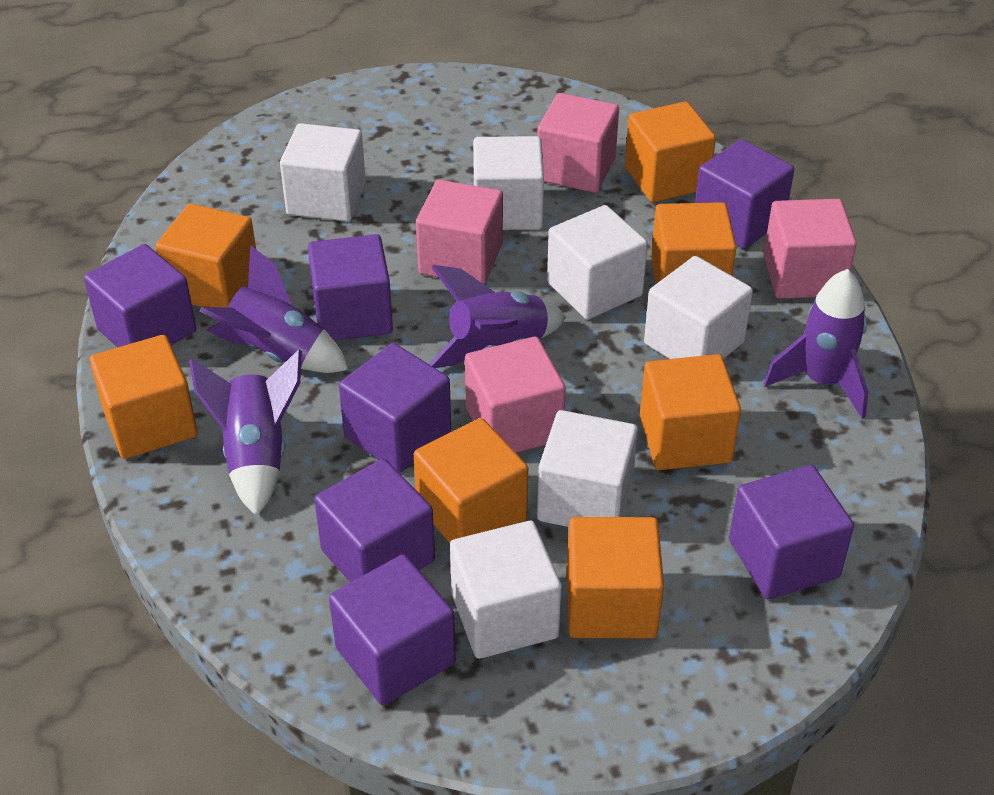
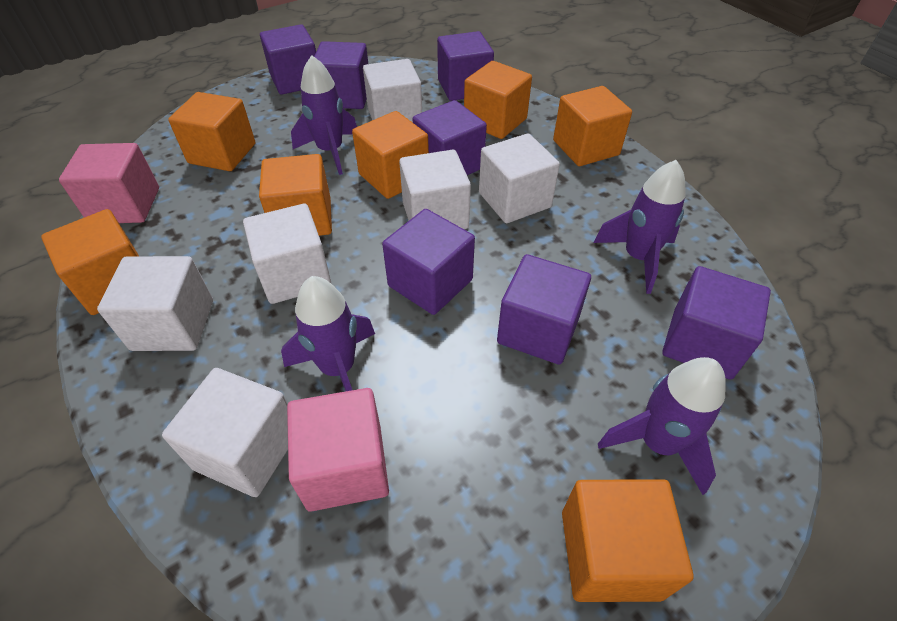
pink cube: 4 -> 2

